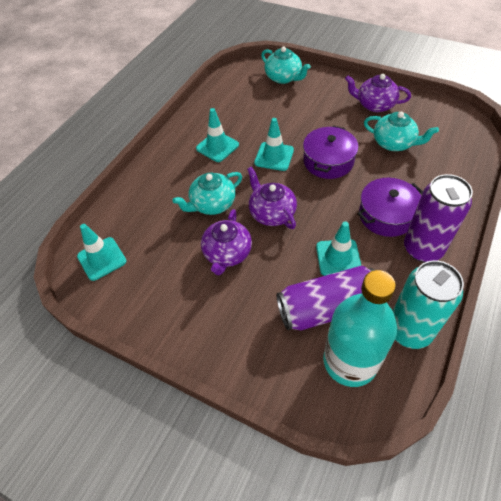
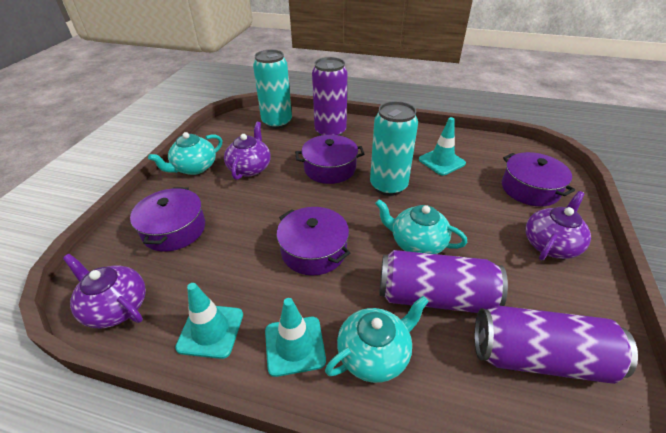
purple can: 2 -> 3
purple pot: 2 -> 4
turquoise bottle: 1 -> 0
turquoise can: 1 -> 2
turquoise traffic cone: 4 -> 3

